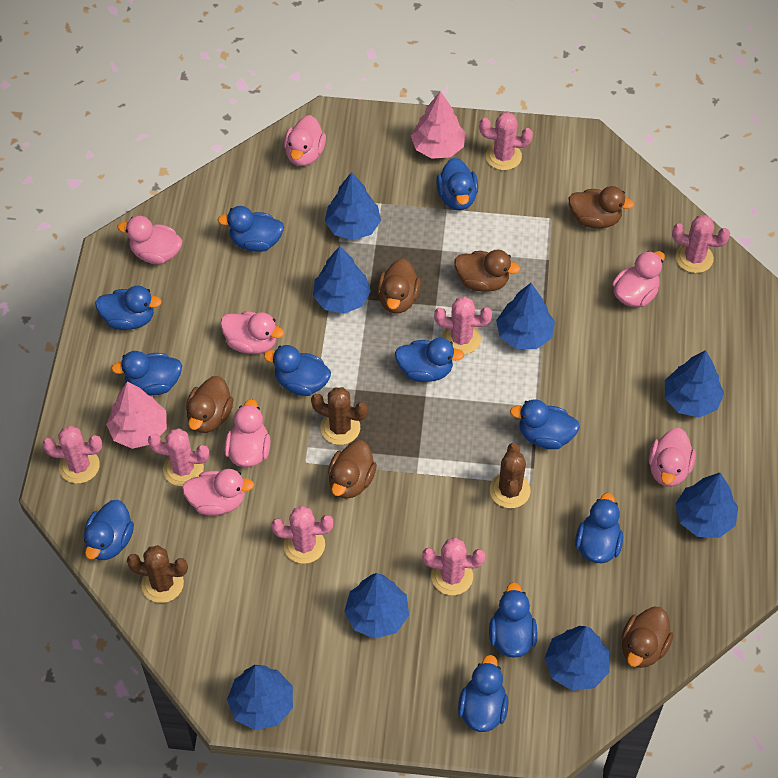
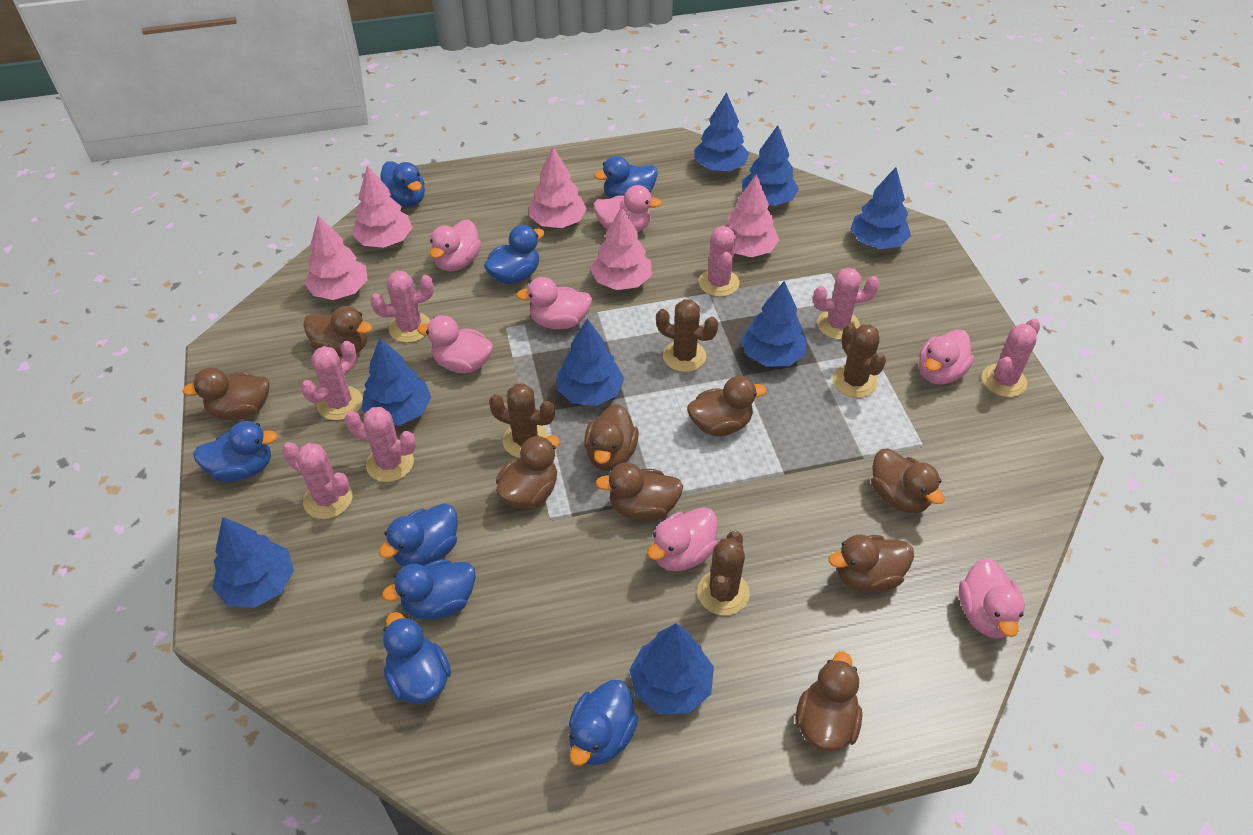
blue duck: 11 -> 8
brown cactus: 3 -> 4
brown duck: 6 -> 9
pink tree: 2 -> 5

